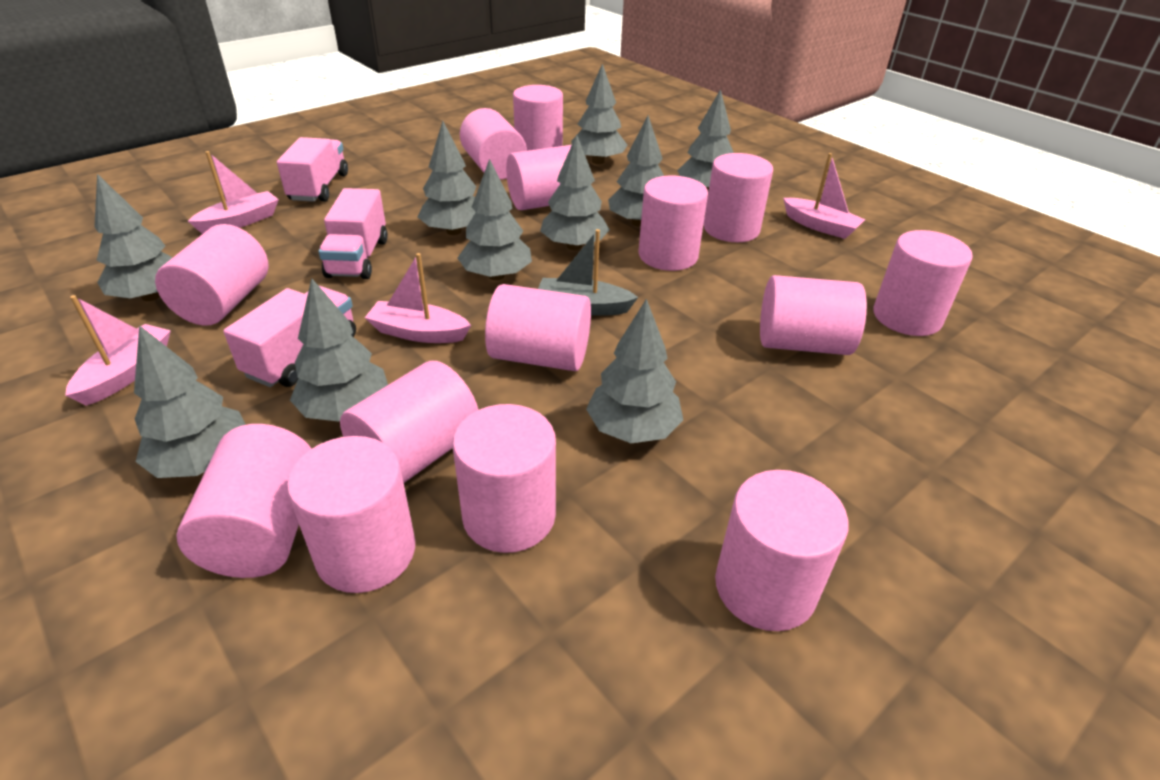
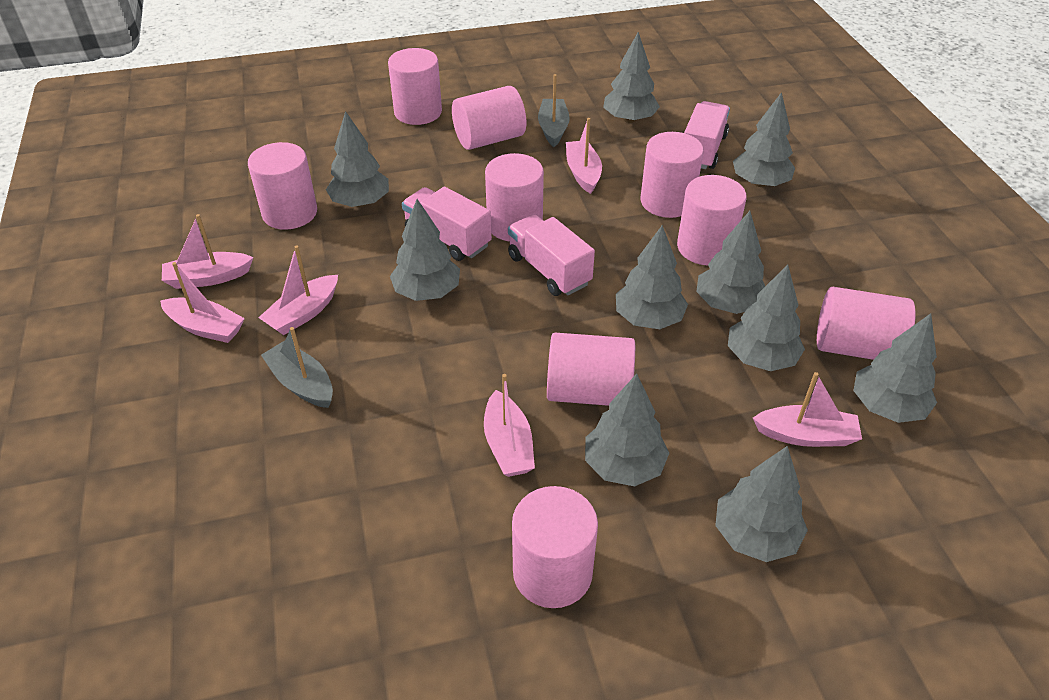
grey boat: 1 -> 2
pink boat: 4 -> 6
pink cylinder: 14 -> 9

